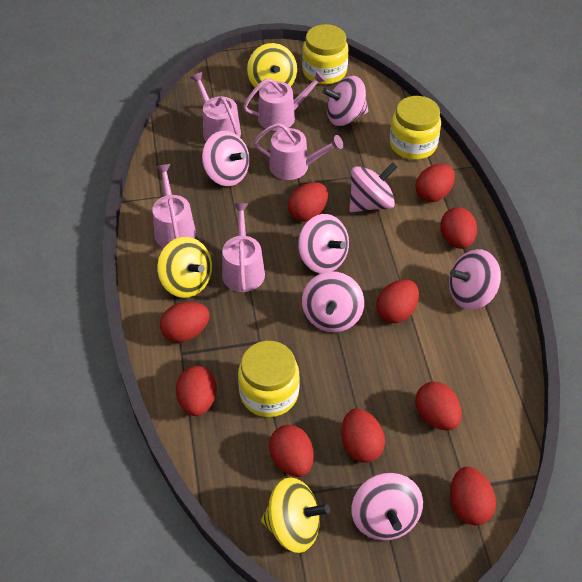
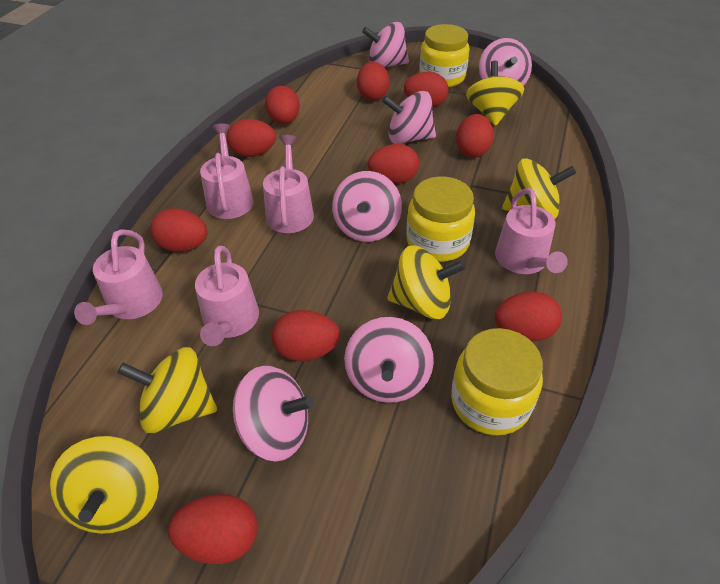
pink spinning top: 7 -> 6
yellow spinning top: 3 -> 5

